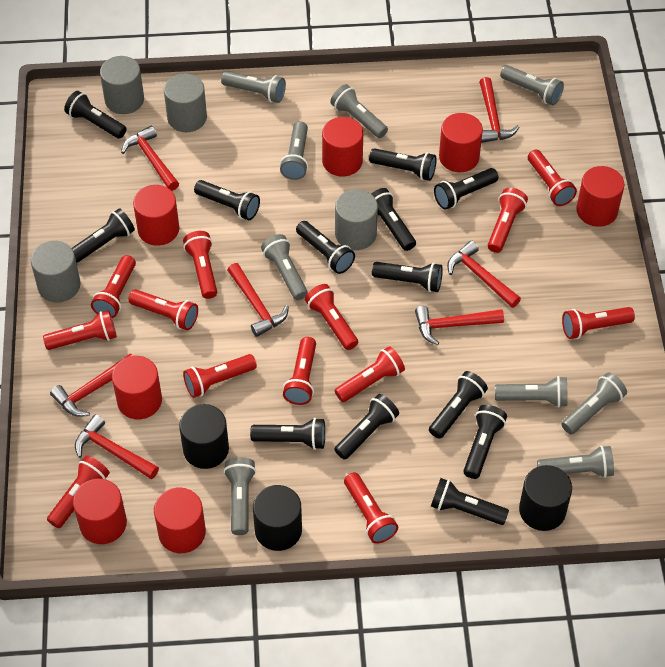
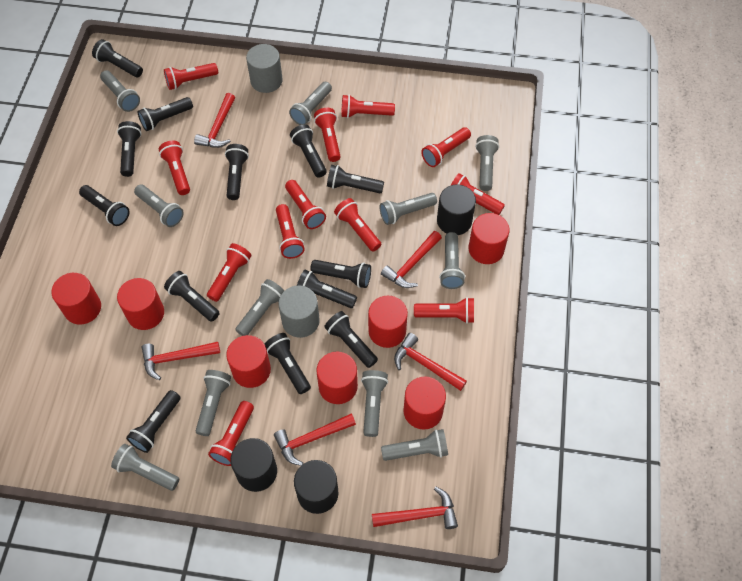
grey cylinder: 4 -> 2
grey flashlight: 9 -> 11
red flashlight: 13 -> 12
red hammer: 7 -> 6

